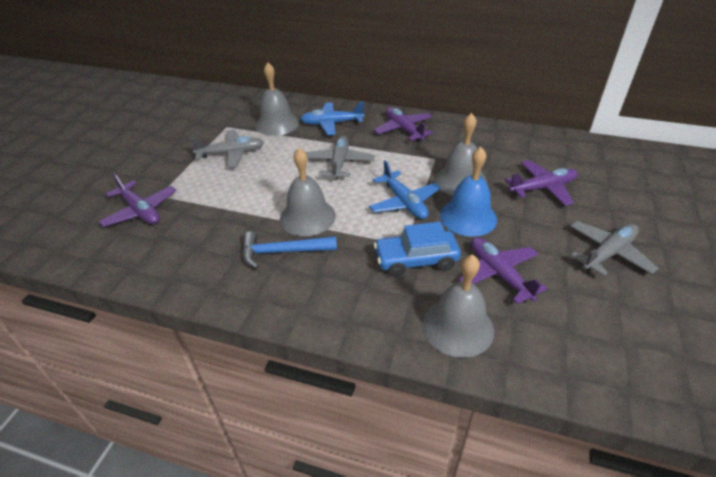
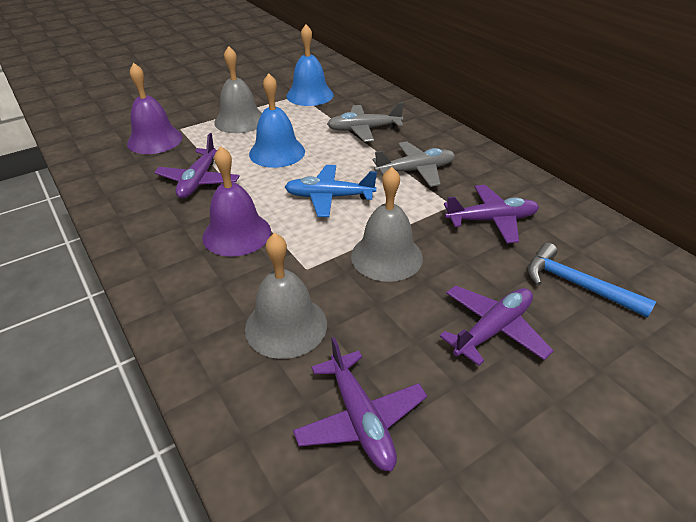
blue bell: 1 -> 2
blue car: 1 -> 0
blue plane: 2 -> 1
grey bell: 4 -> 3
grey plane: 3 -> 2
purple bell: 0 -> 2

